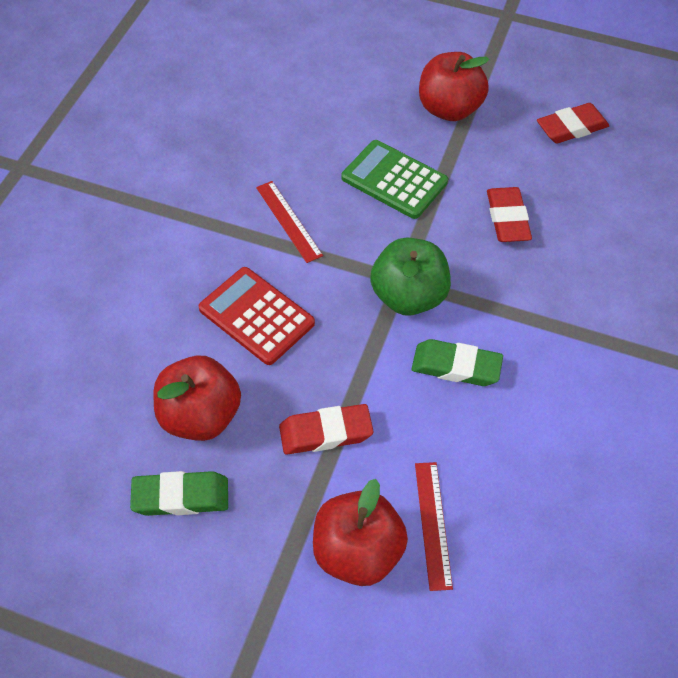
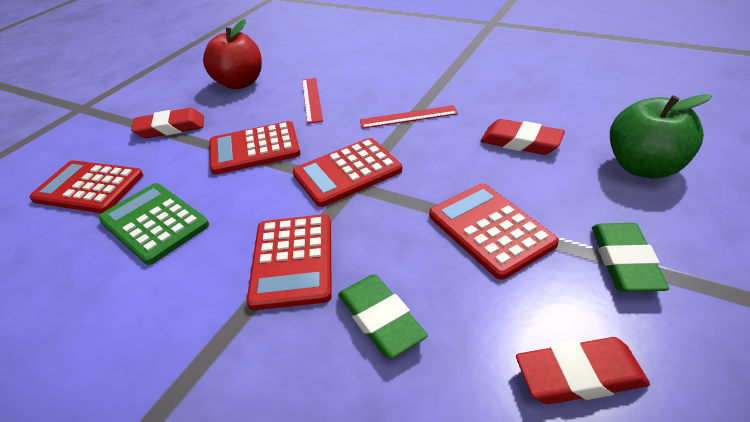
red apple: 3 -> 1
red calculator: 1 -> 5

